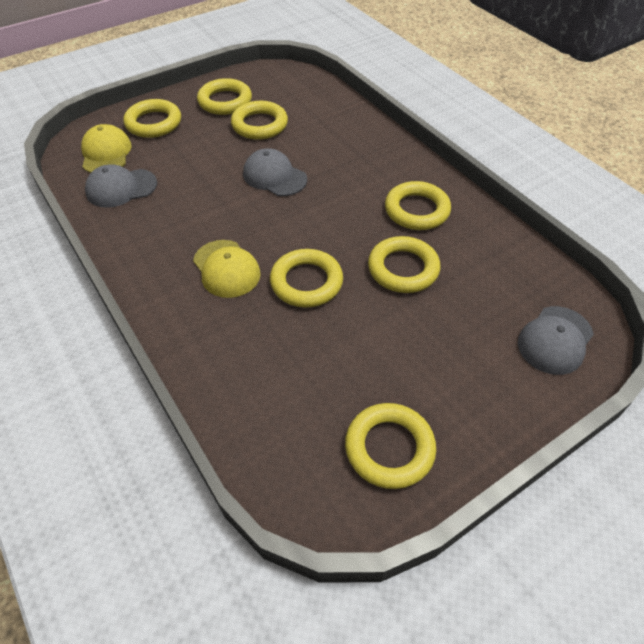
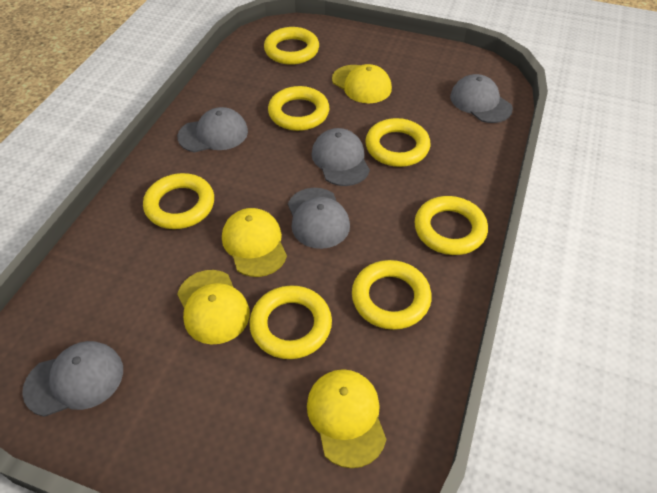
grey cap: 3 -> 5
yellow cap: 2 -> 4

